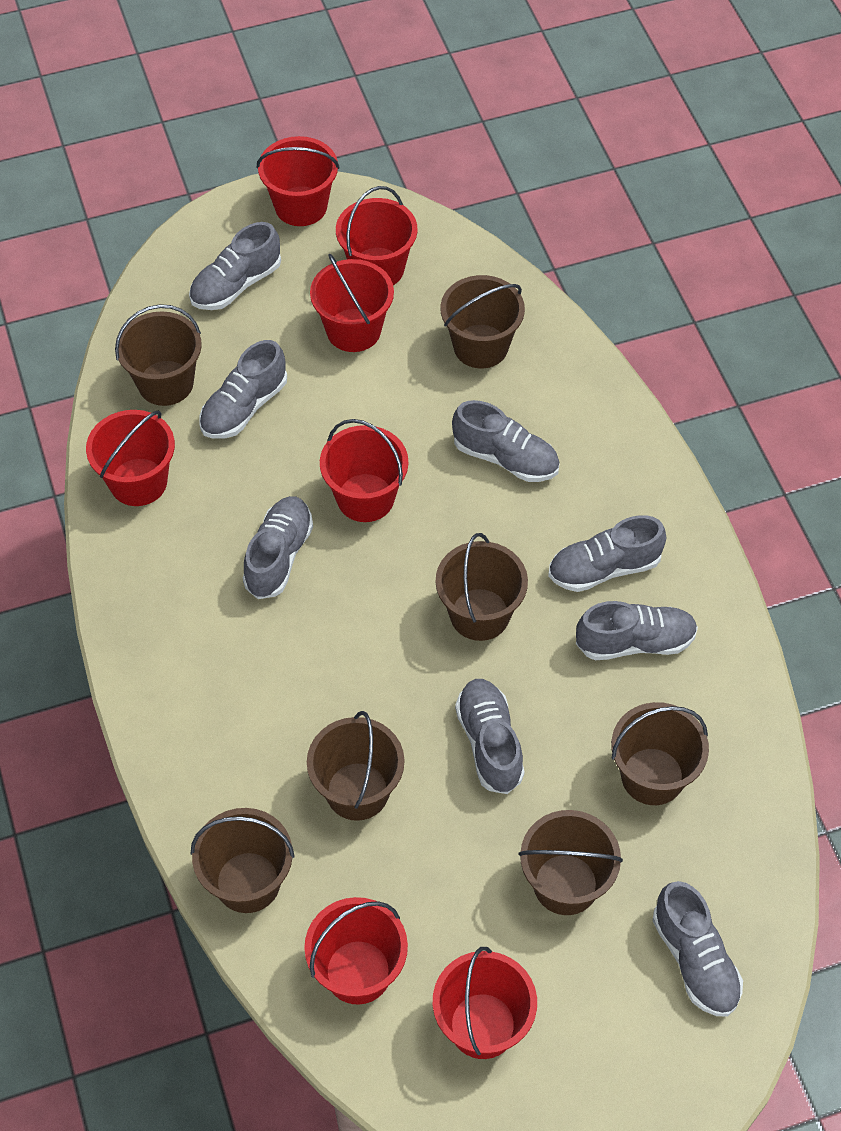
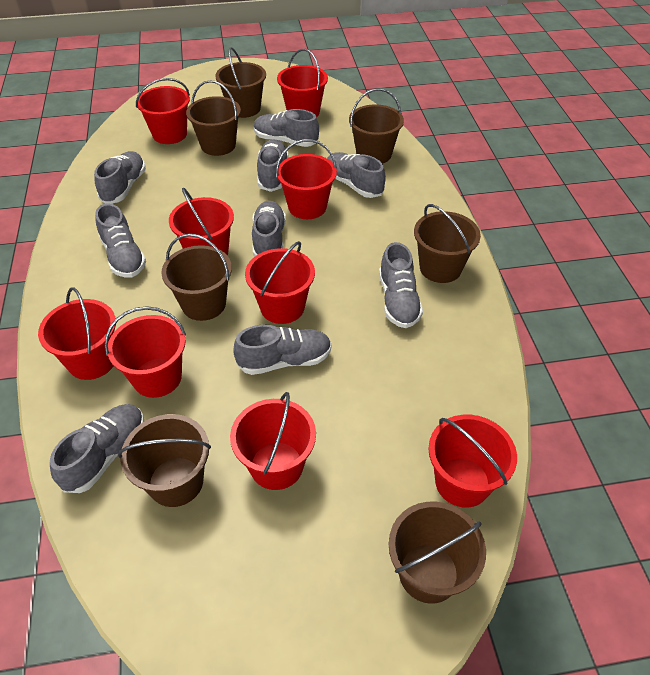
grey shoe: 8 -> 9
red bucket: 7 -> 9

